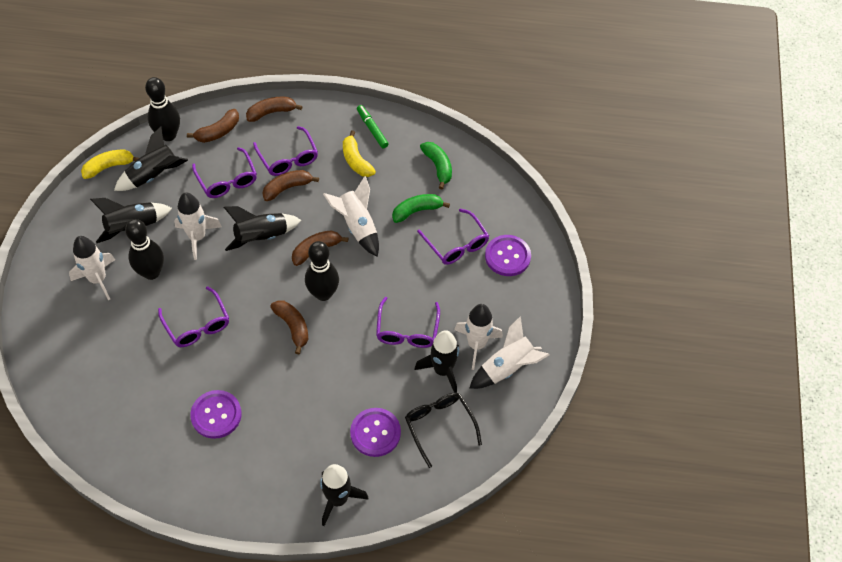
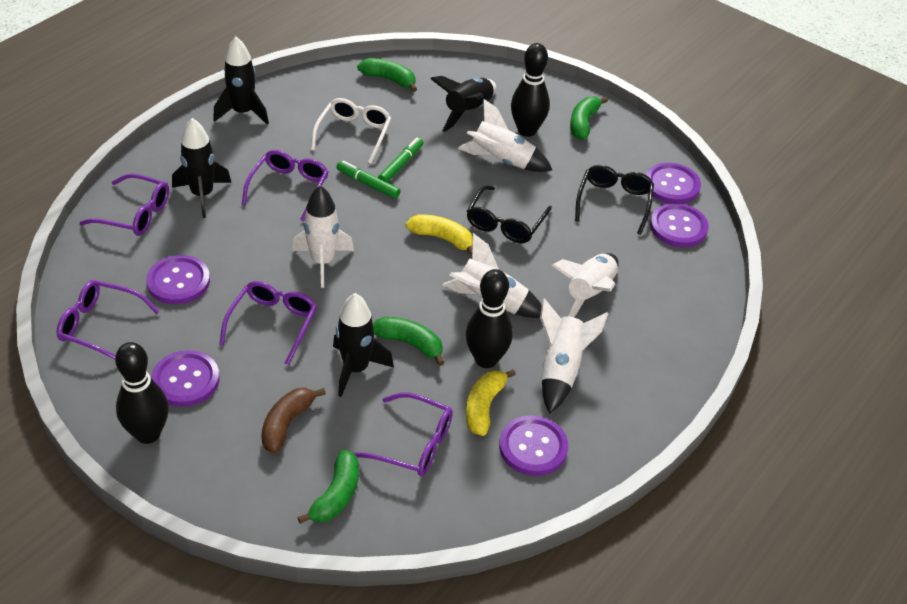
black glasses: 1 -> 2
black rocket: 5 -> 4
brown banana: 5 -> 1
green banana: 2 -> 4
green marker: 1 -> 2
purple button: 3 -> 5
white glasses: 0 -> 1

